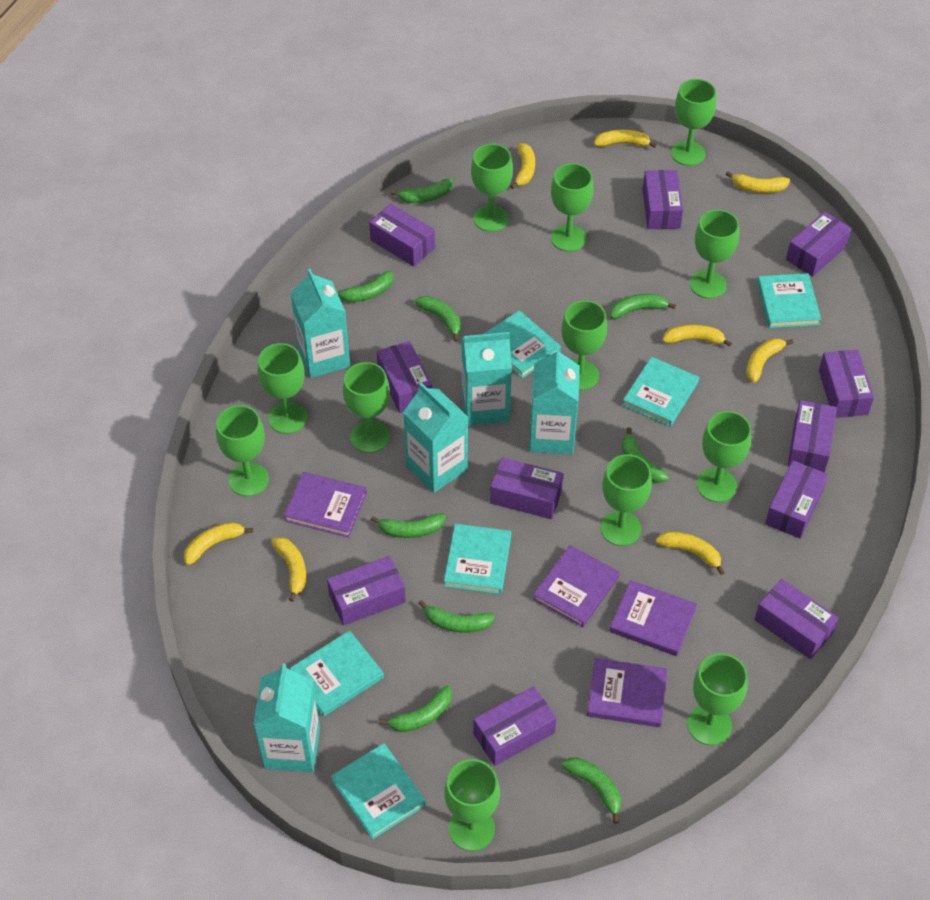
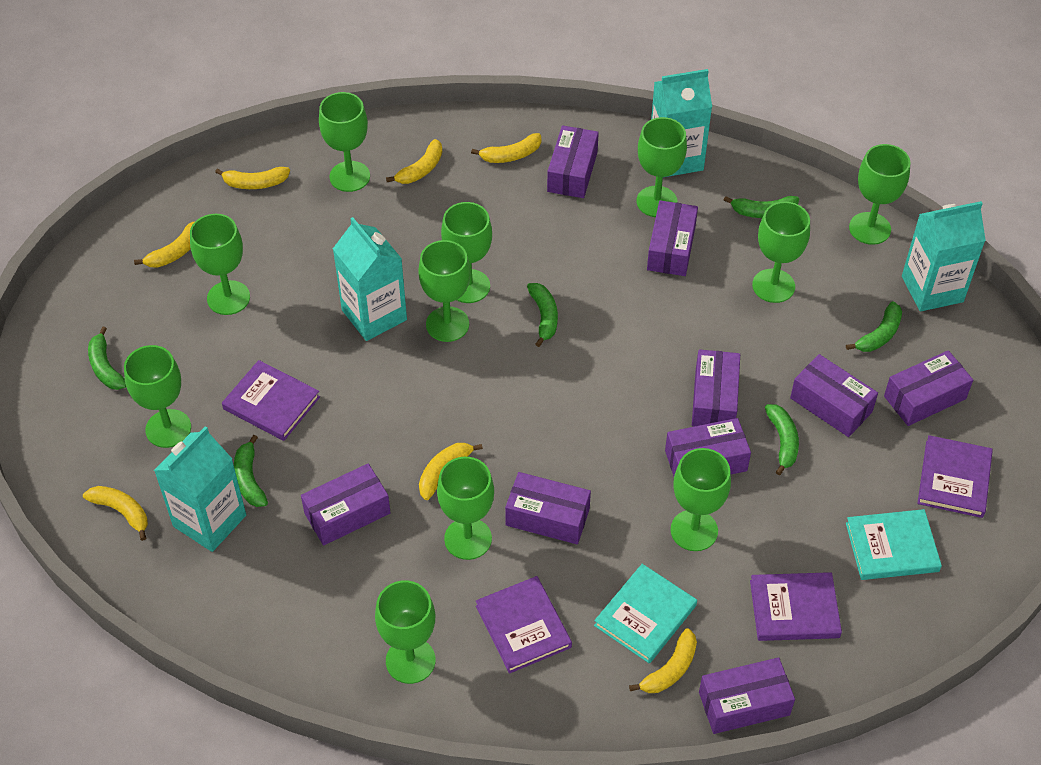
green banana: 9 -> 6
green goblet: 12 -> 11
purple box: 11 -> 9
turquoise book: 6 -> 2
turquoise carton: 5 -> 4
yellow banana: 8 -> 7

